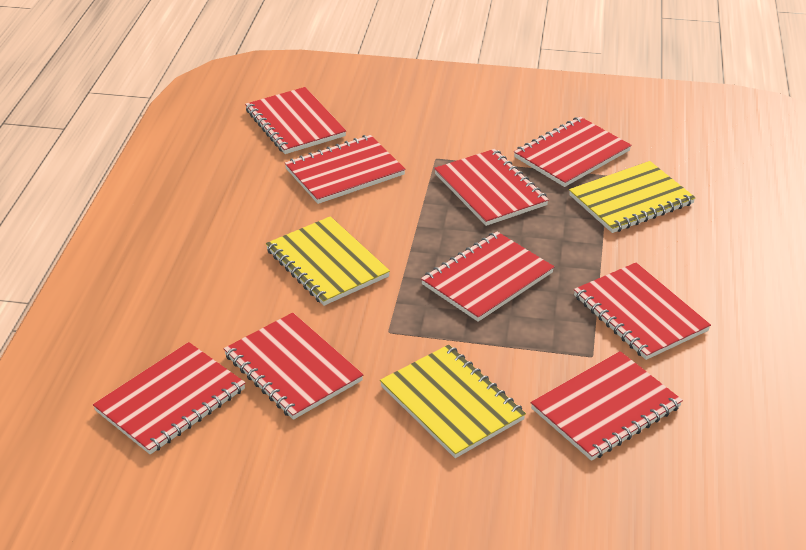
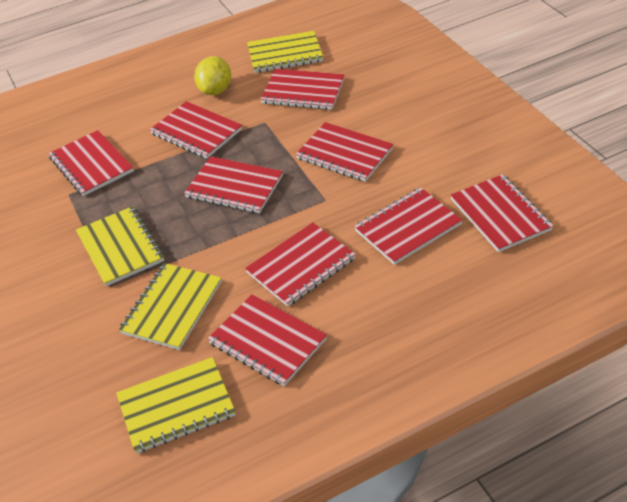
yellow lemon: 0 -> 1
yellow notebook: 3 -> 4

